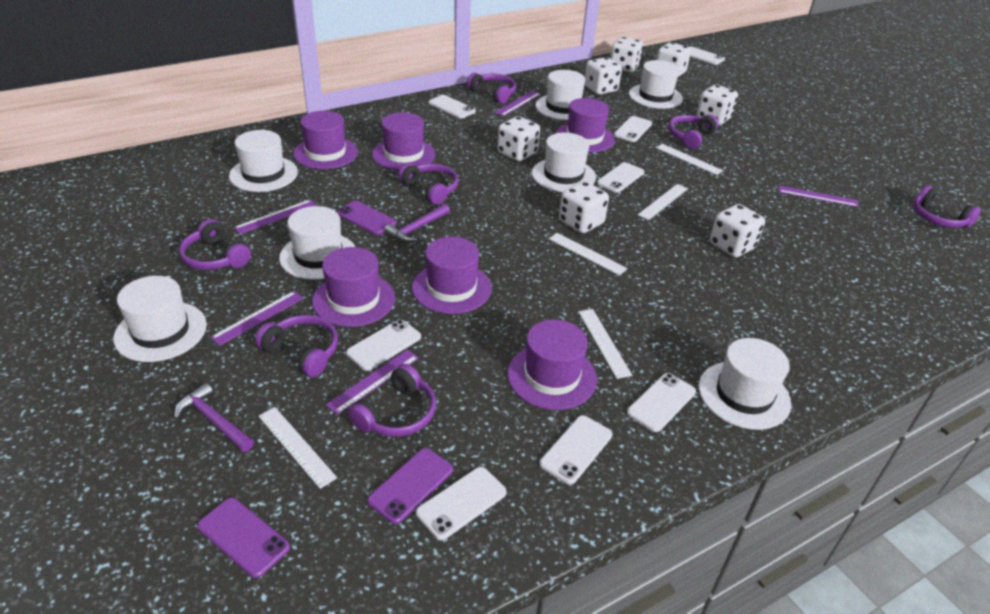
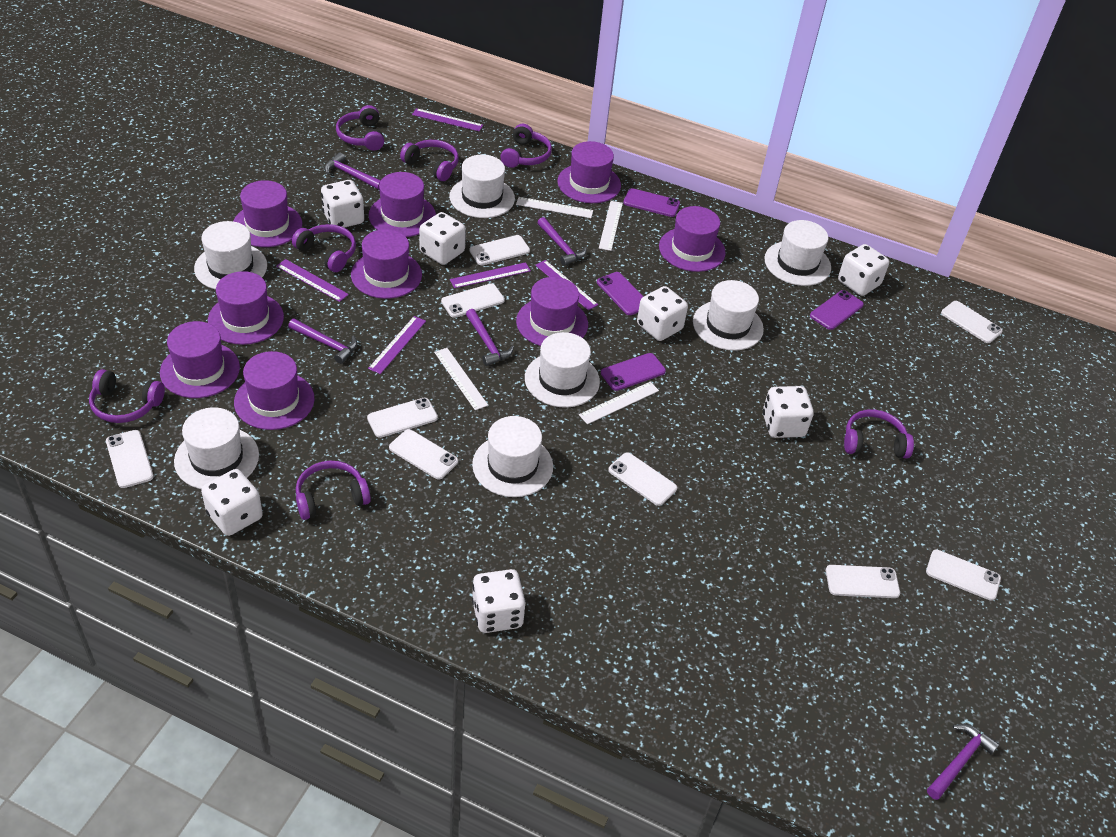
purple hammer: 2 -> 5
purple hat: 6 -> 9
purple phone: 3 -> 4
white phone: 8 -> 9
white ruler: 5 -> 4

